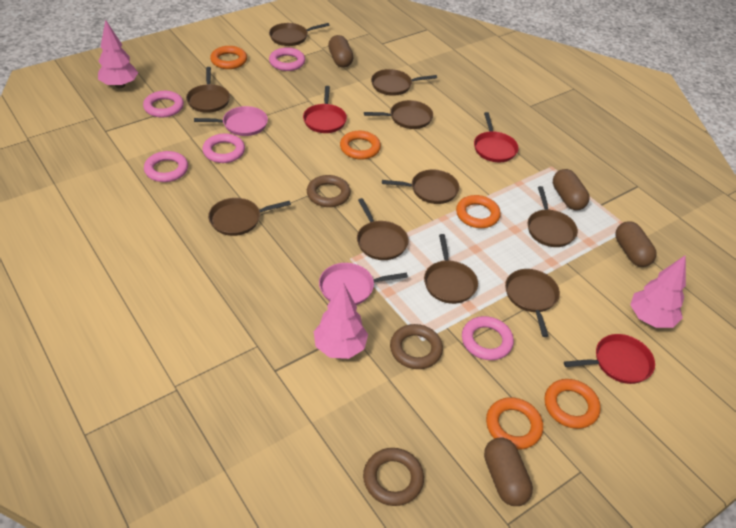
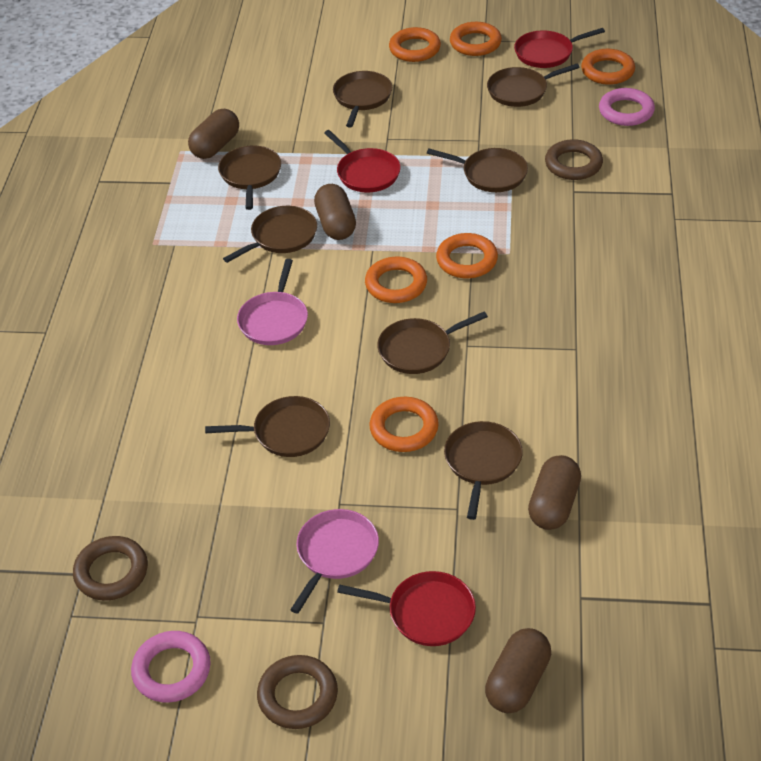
brown pan: 10 -> 8
orange ring: 5 -> 6
pink ring: 5 -> 2
pink tree: 3 -> 0

